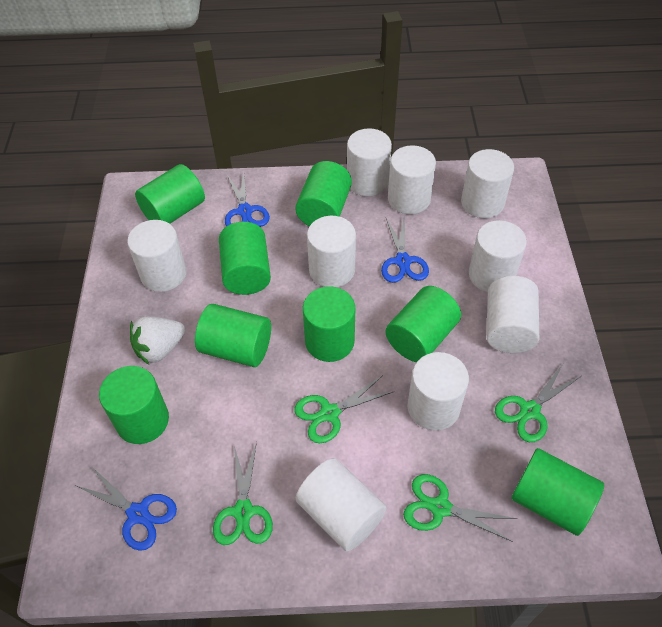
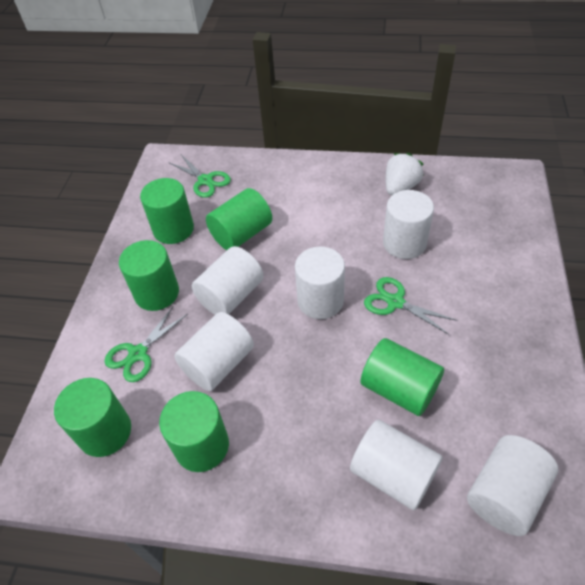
blue scissors: 3 -> 0
green cylinder: 8 -> 6
green scissors: 4 -> 3
white cylinder: 9 -> 6

